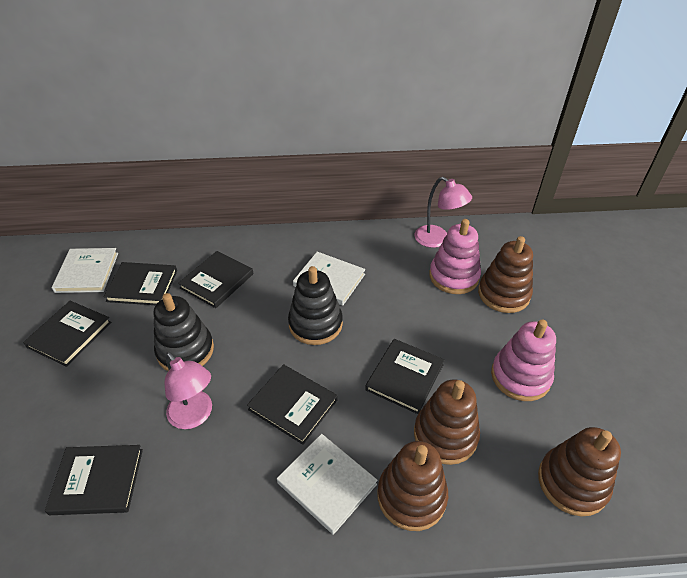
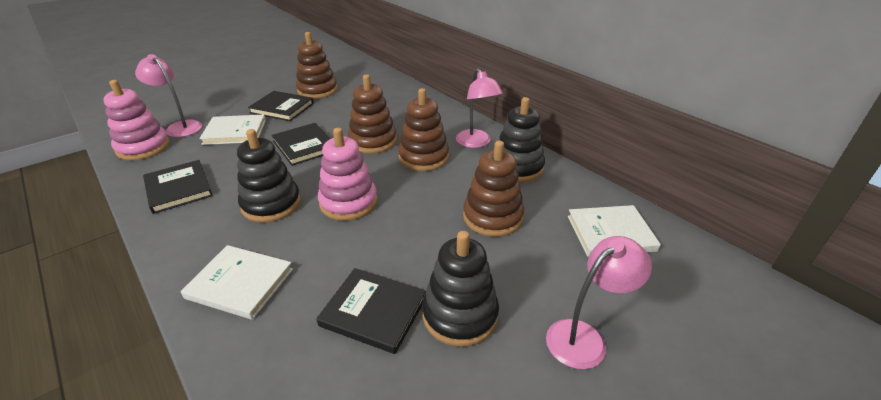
black book: 6 -> 4
black stacking toy: 2 -> 3
pink lamp: 2 -> 3

